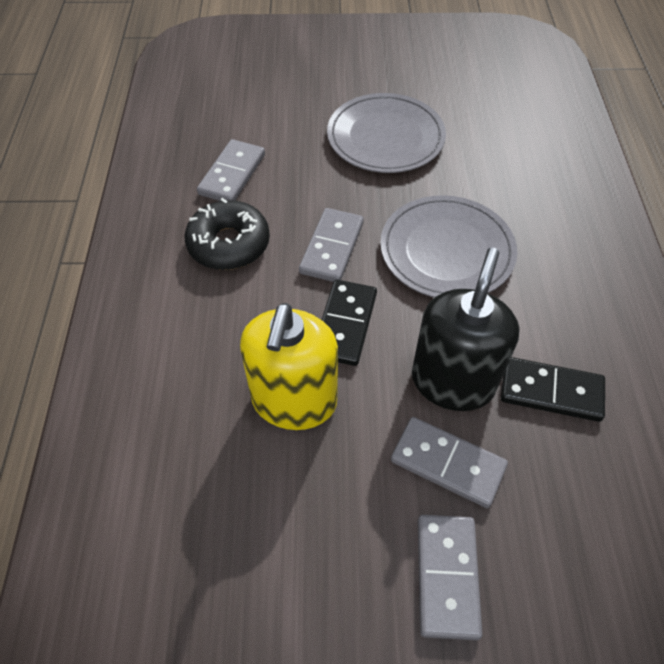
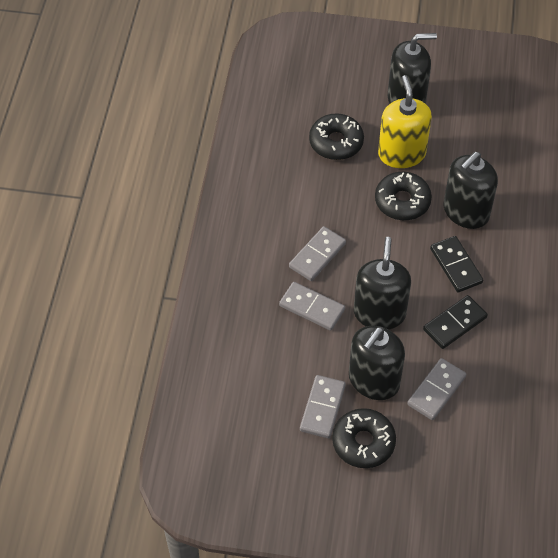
black donut: 1 -> 3
black soap dispenser: 1 -> 4
grey plate: 2 -> 0

